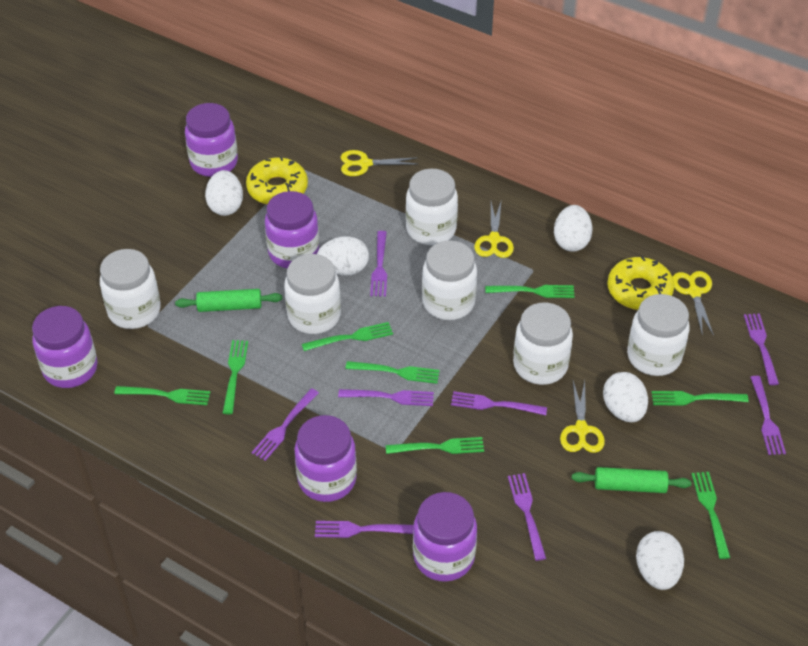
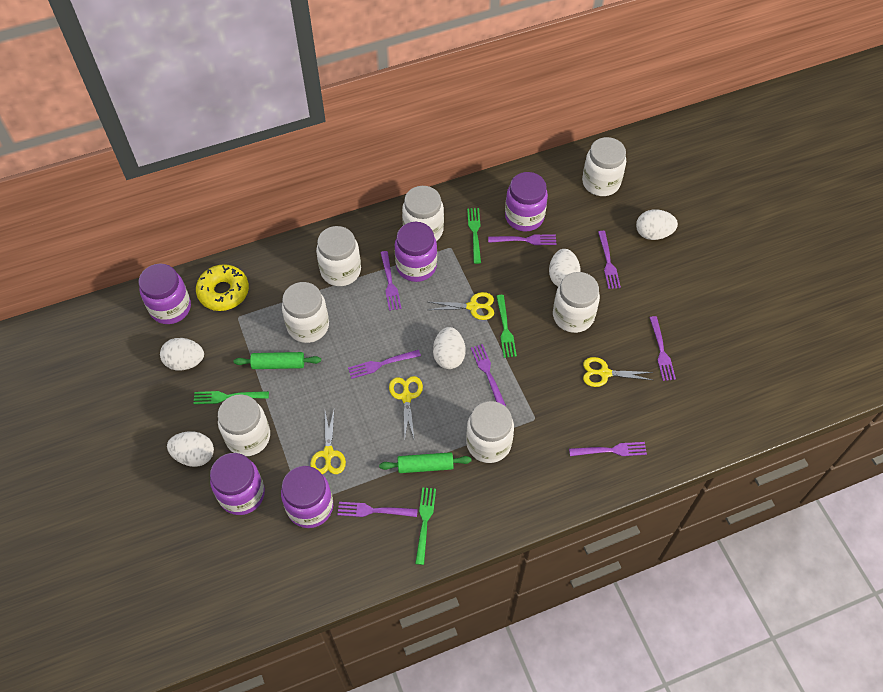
green fork: 8 -> 4
white jar: 6 -> 7
yellow donut: 2 -> 1

